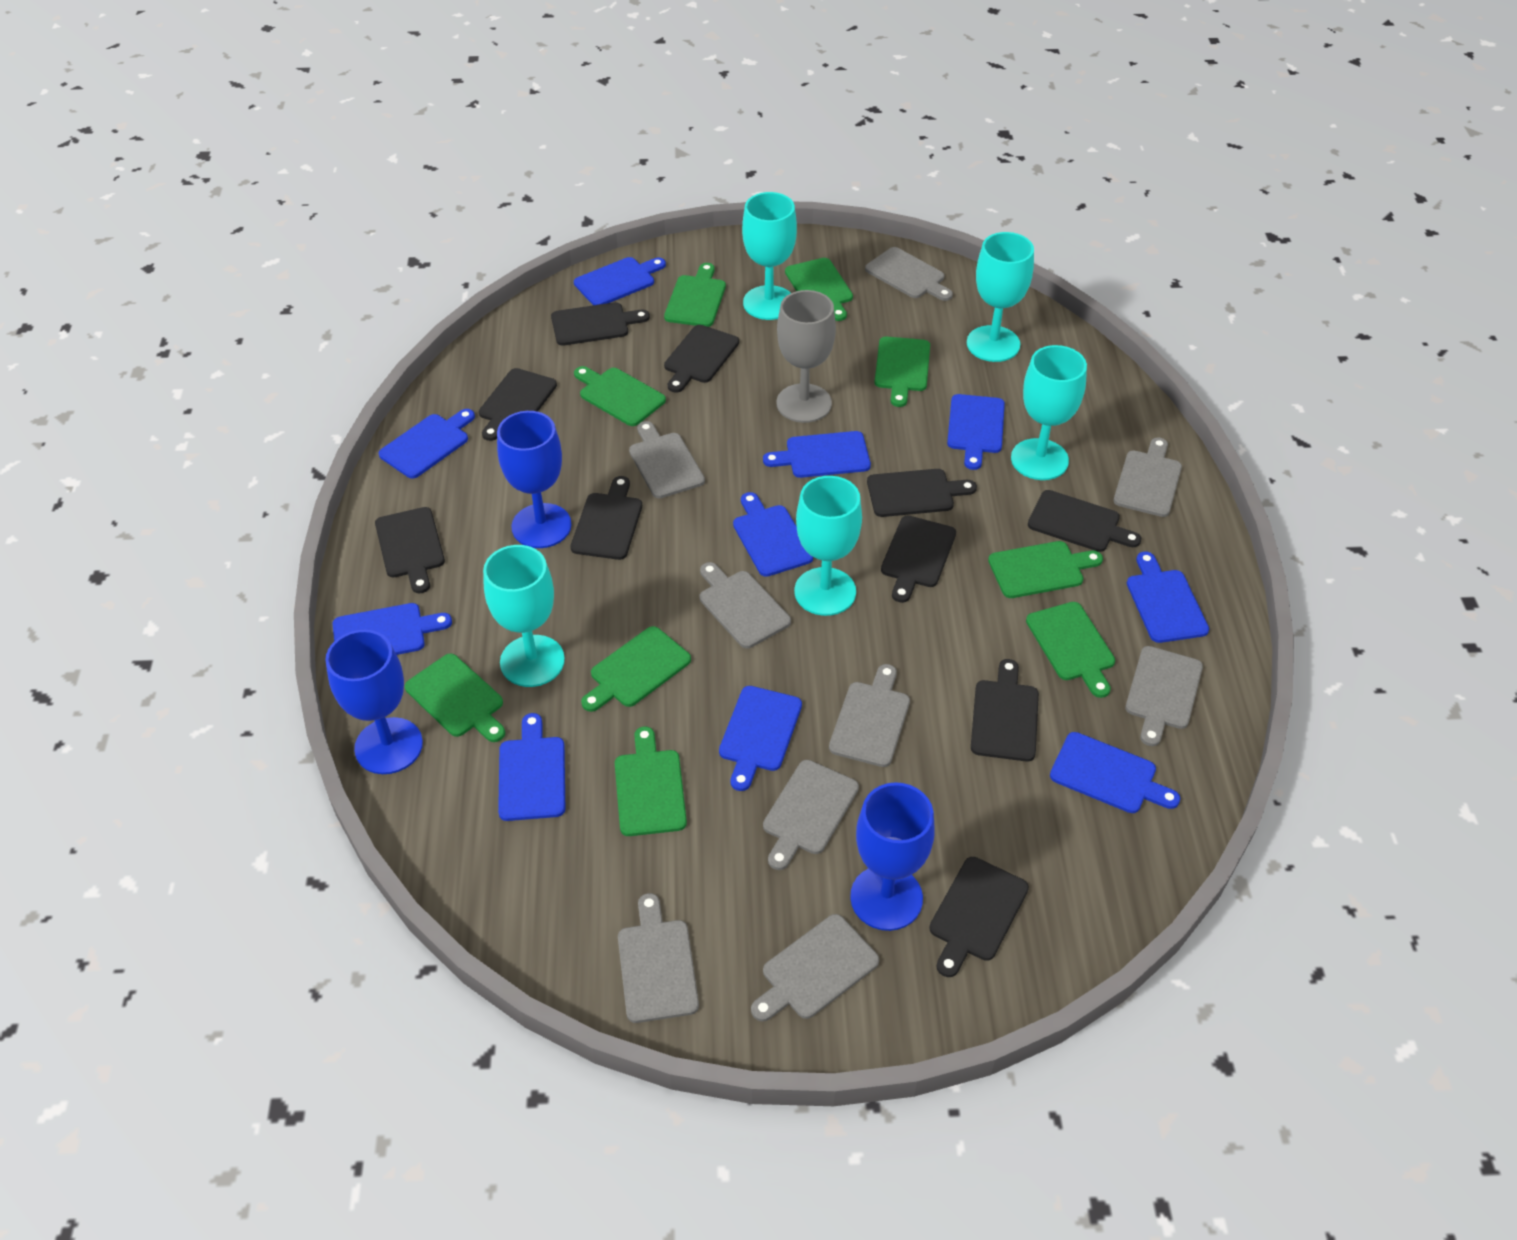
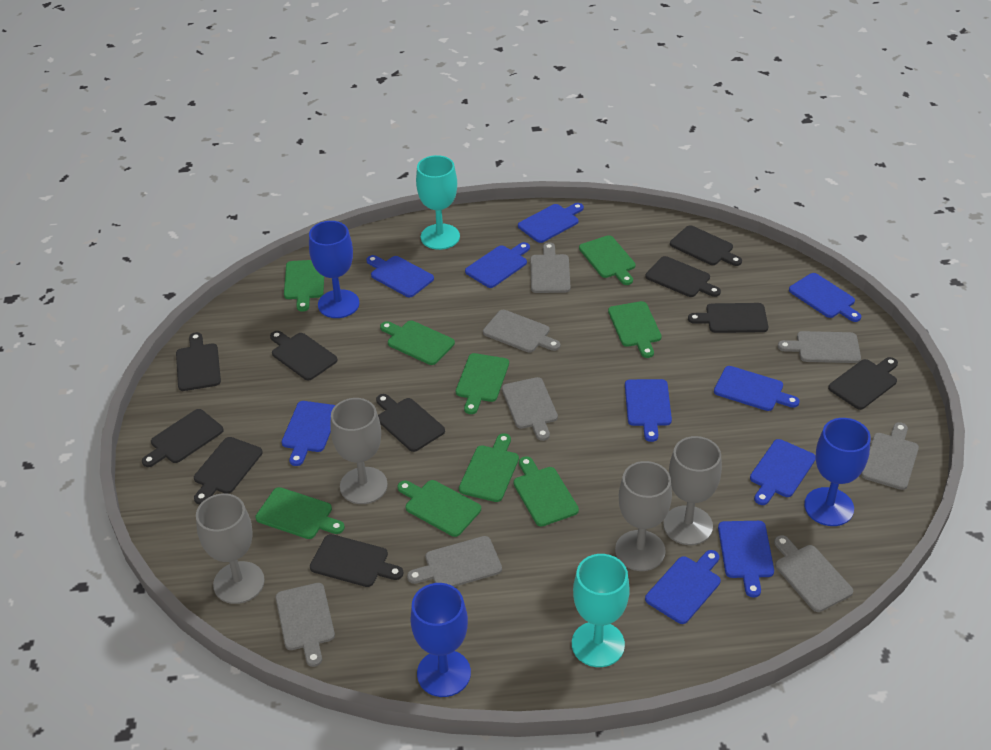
grey cutting board: 9 -> 8
grey goblet: 1 -> 4
turquoise goblet: 5 -> 2

